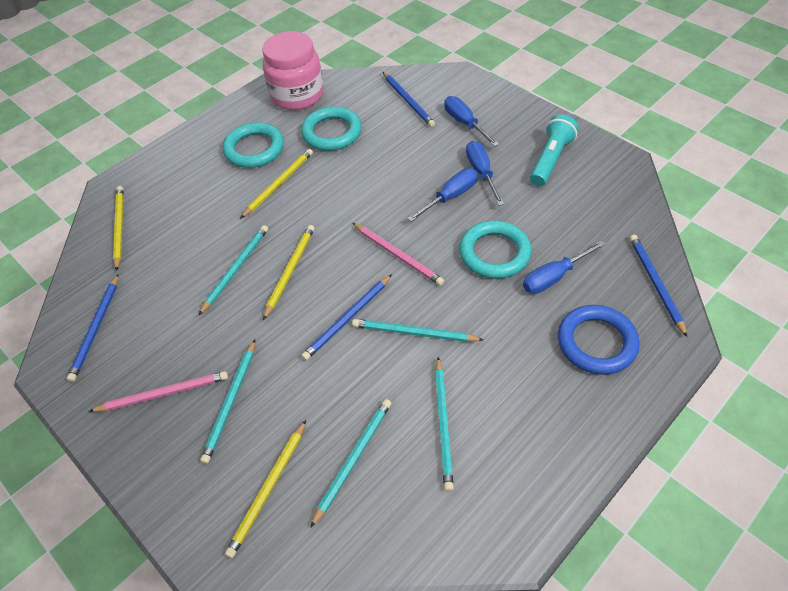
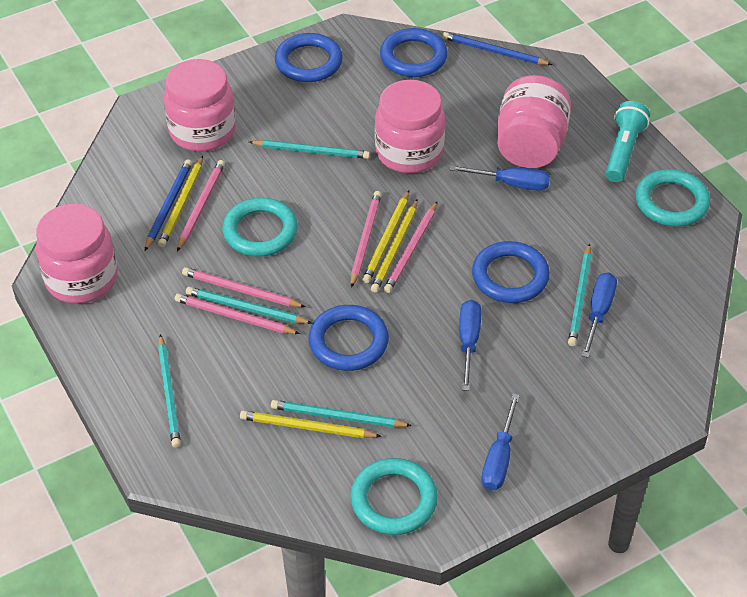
blue pencil: 4 -> 2
blue ring: 1 -> 4
pink jar: 1 -> 4
pink pencil: 2 -> 5

